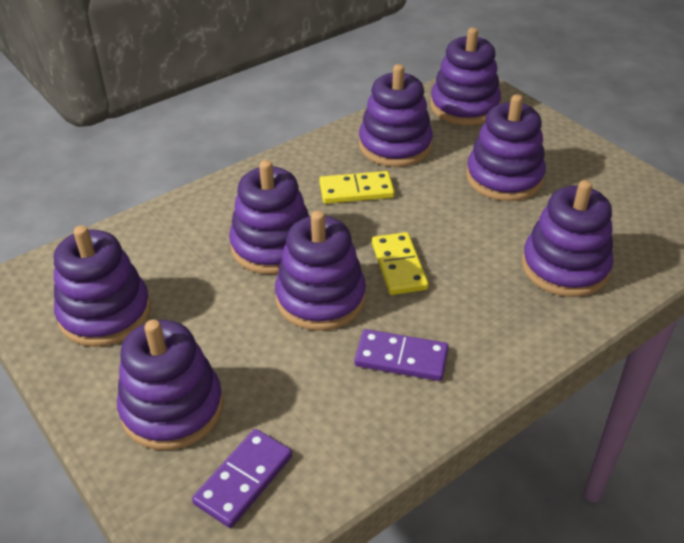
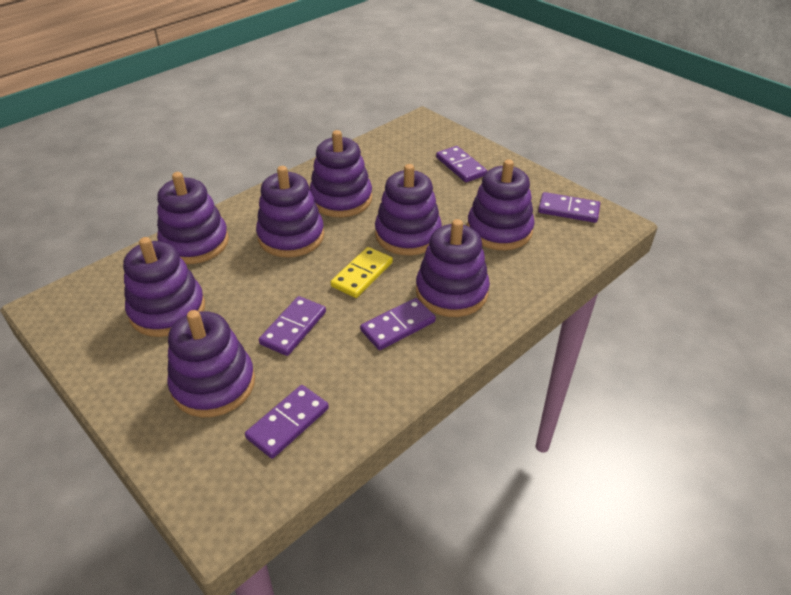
purple domino: 2 -> 5
yellow domino: 2 -> 1

